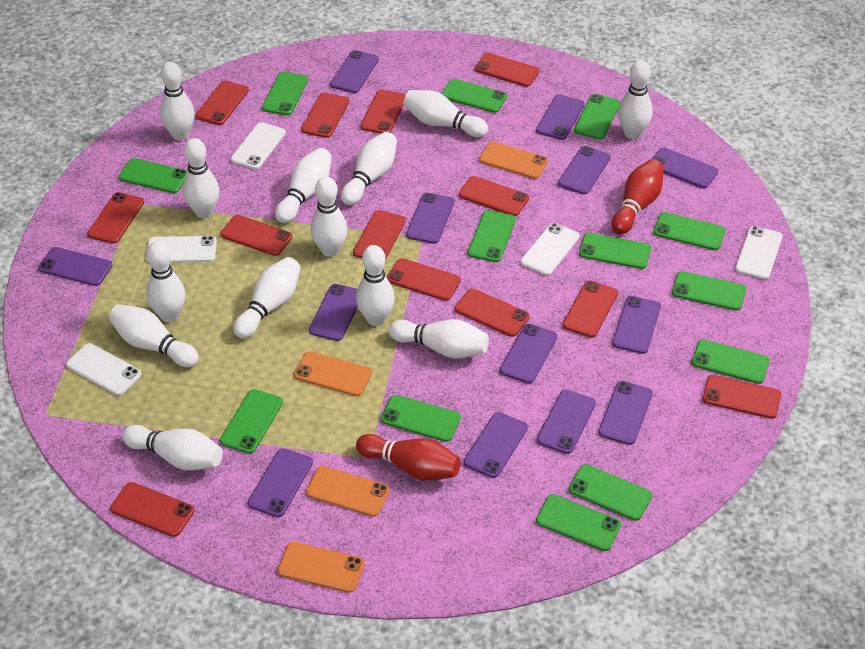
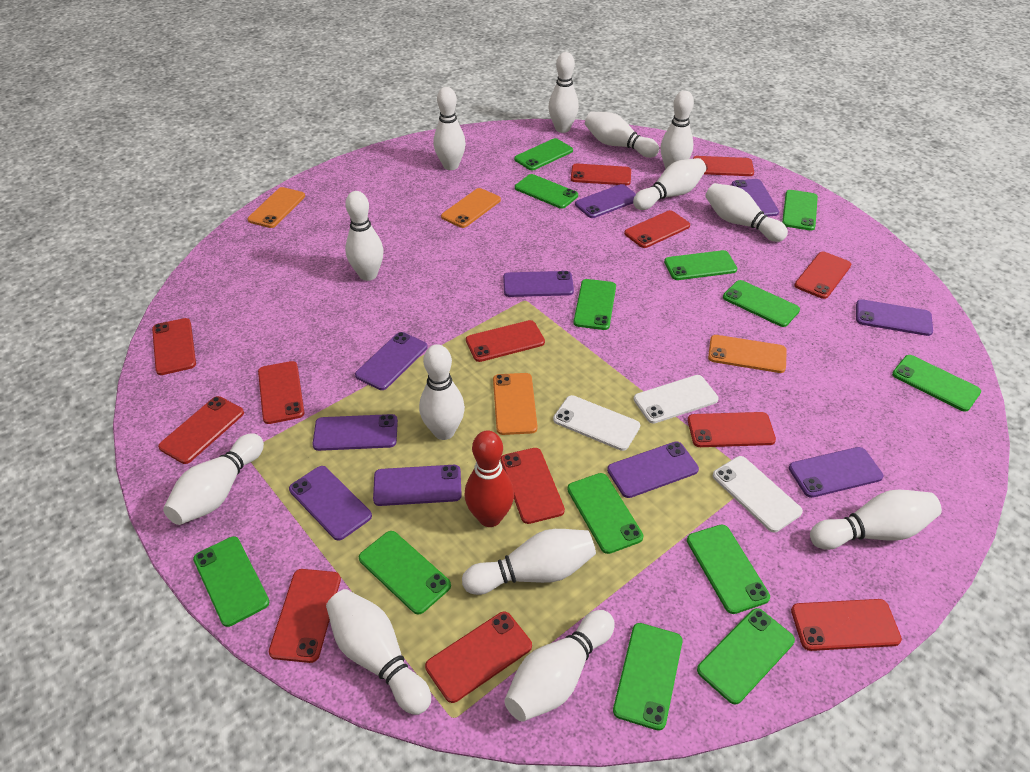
purple phone: 13 -> 10
red bowling pin: 2 -> 1
white phone: 5 -> 3

